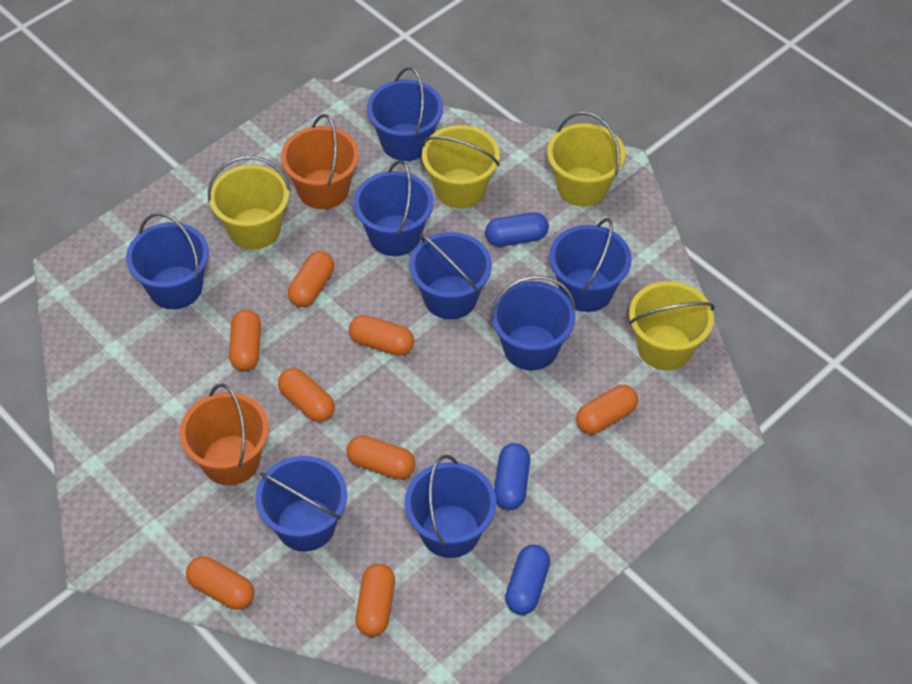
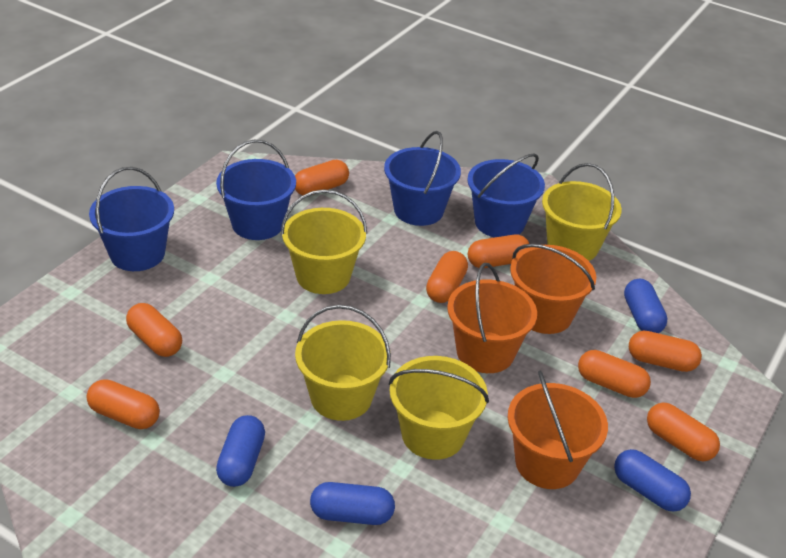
blue bucket: 8 -> 4
blue capsule: 3 -> 4
orange bucket: 2 -> 3

